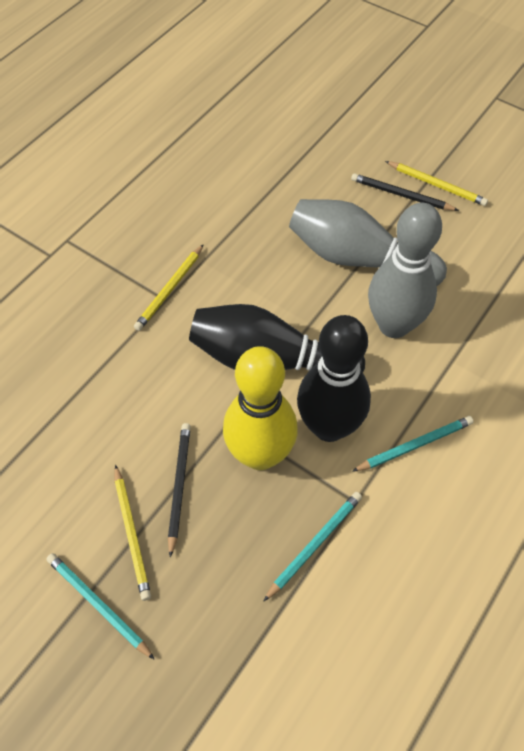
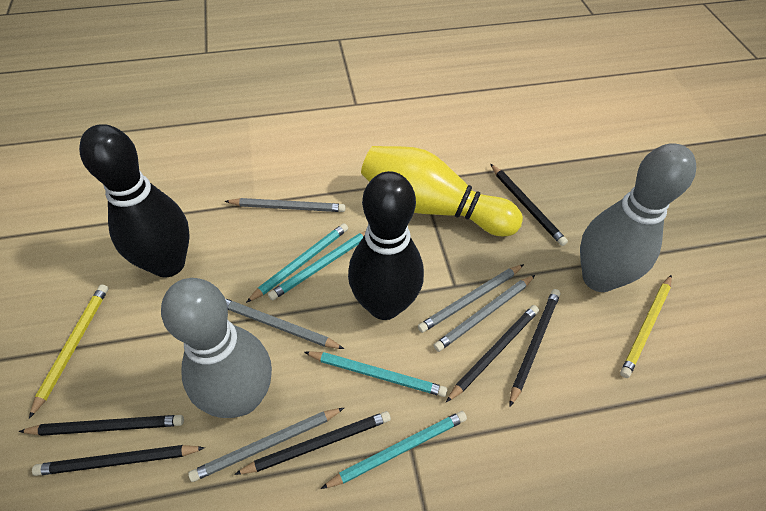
black pencil: 2 -> 6
grey pencil: 0 -> 5
turquoise pencil: 3 -> 4
yellow pencil: 3 -> 2

